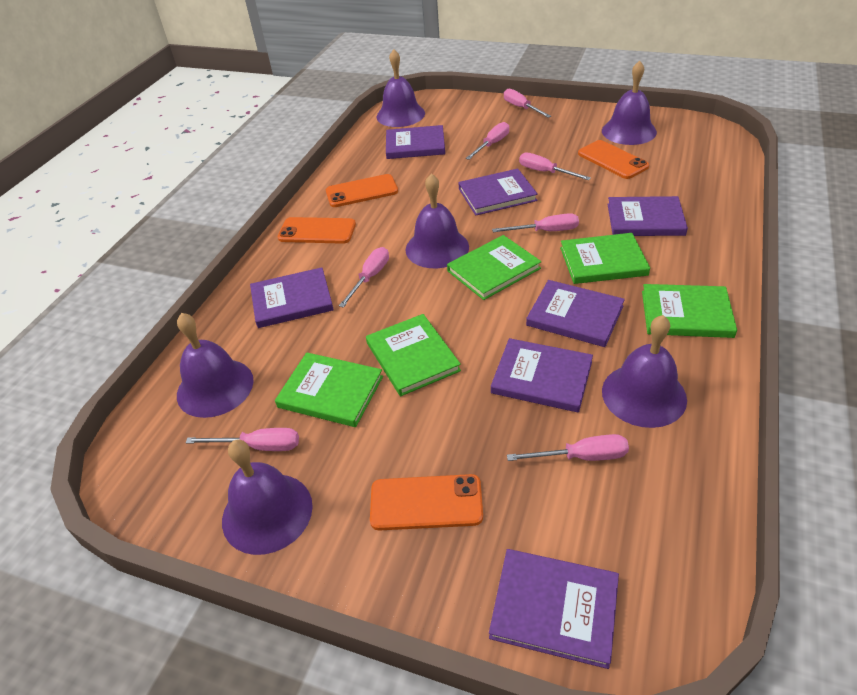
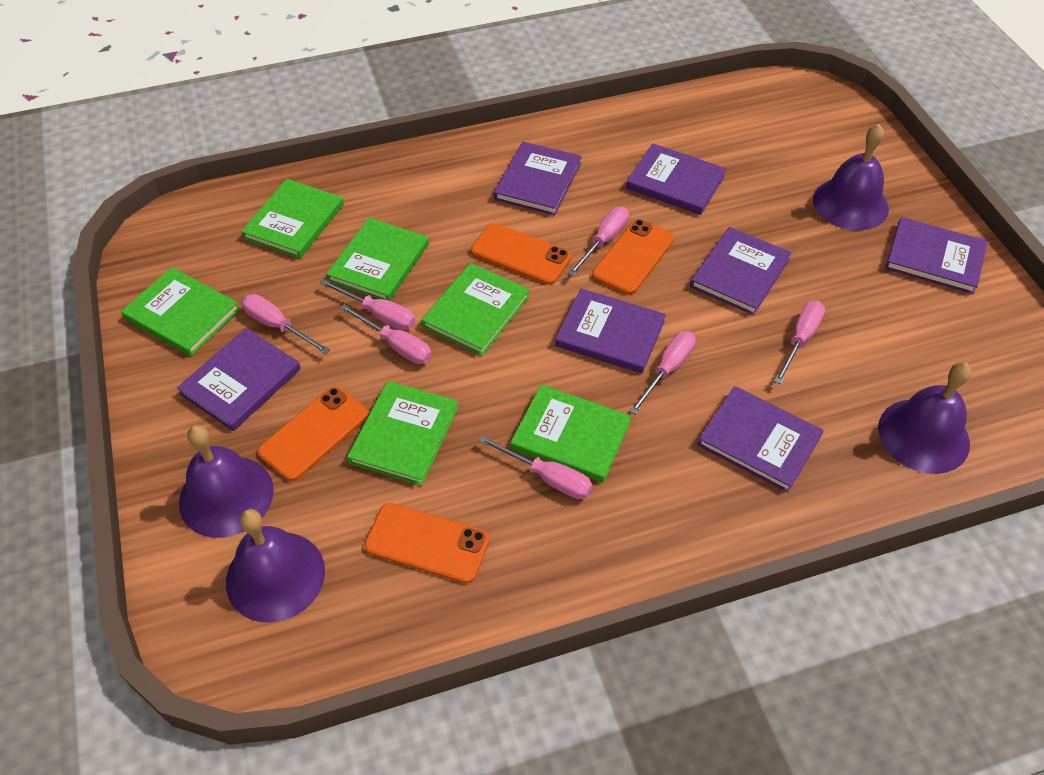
green book: 5 -> 6
purple bell: 6 -> 4

